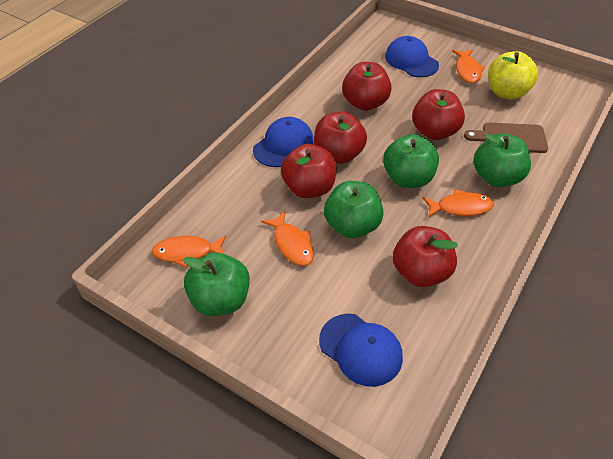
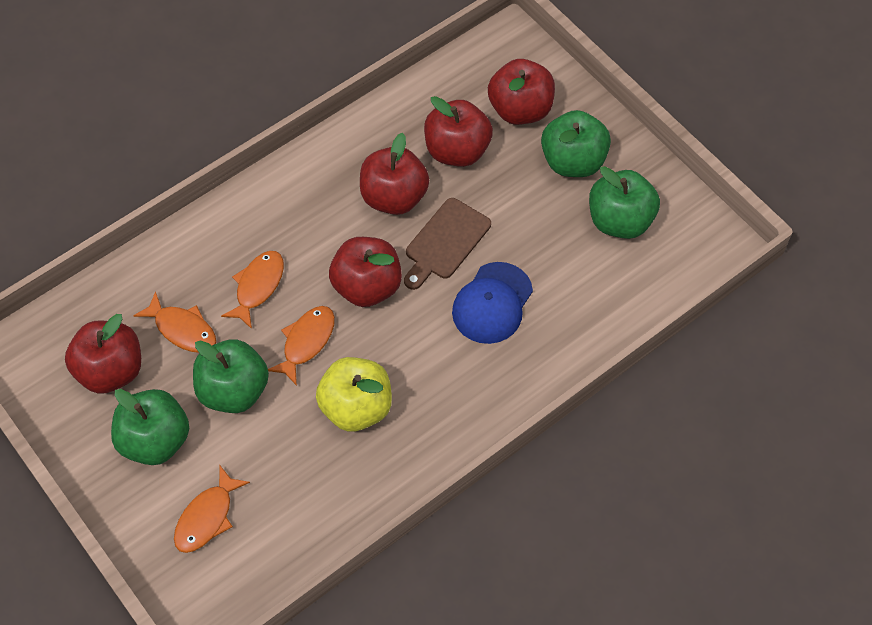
blue cap: 3 -> 1

